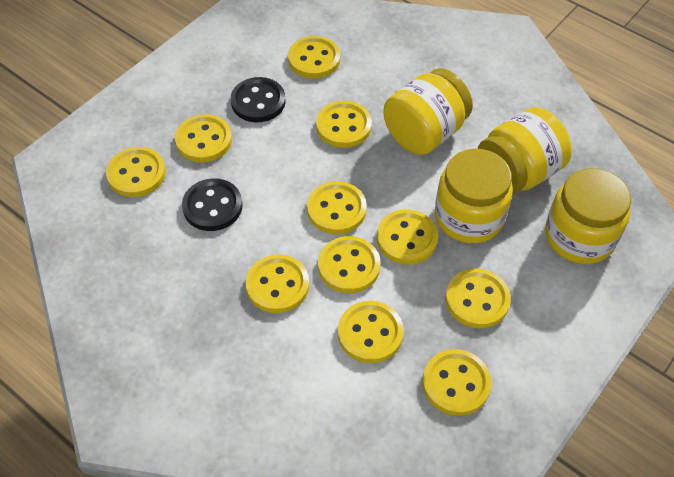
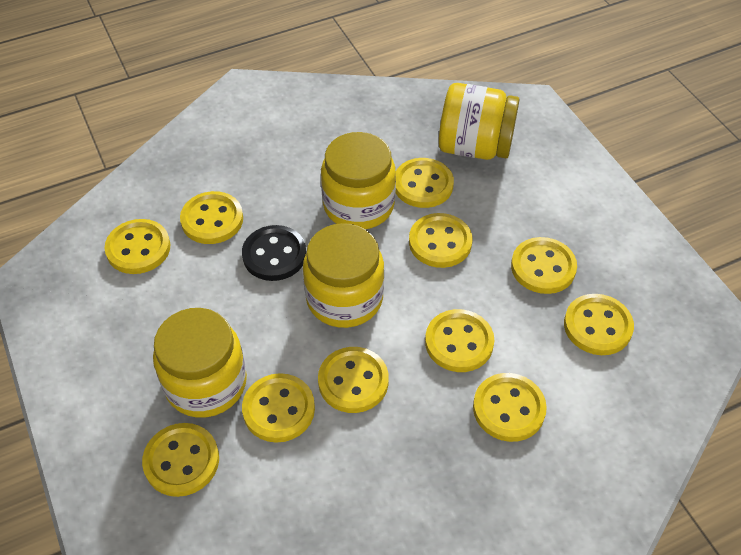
black button: 2 -> 1

